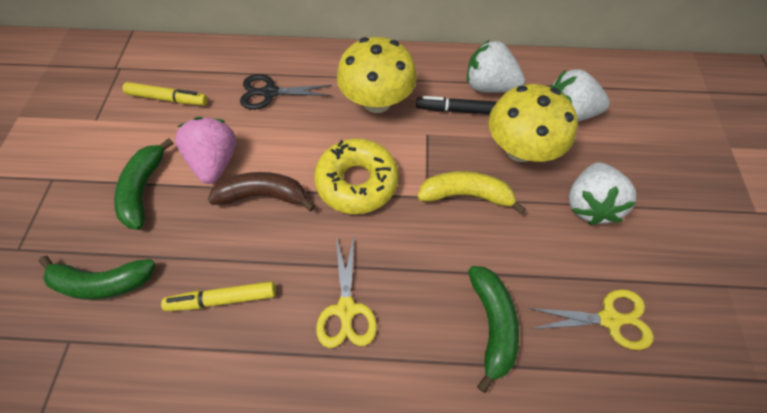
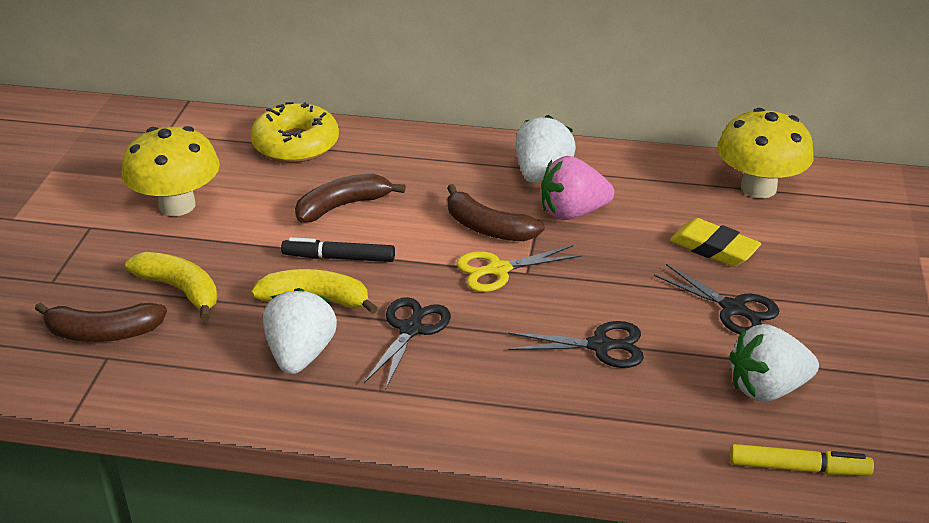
black scissors: 1 -> 3
brown banana: 1 -> 3
green banana: 3 -> 0
yellow banana: 1 -> 2
yellow eraser: 0 -> 1
yellow marker: 2 -> 1
yellow scissors: 2 -> 1

